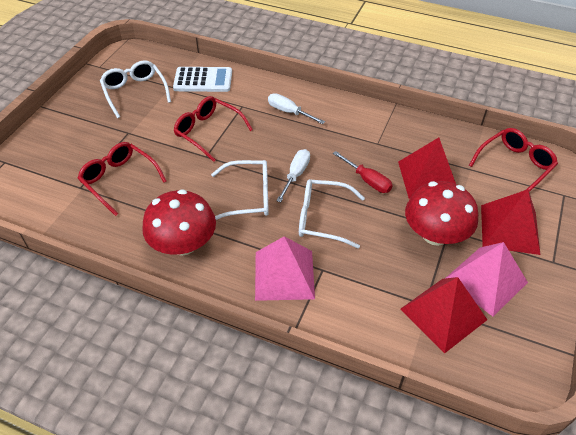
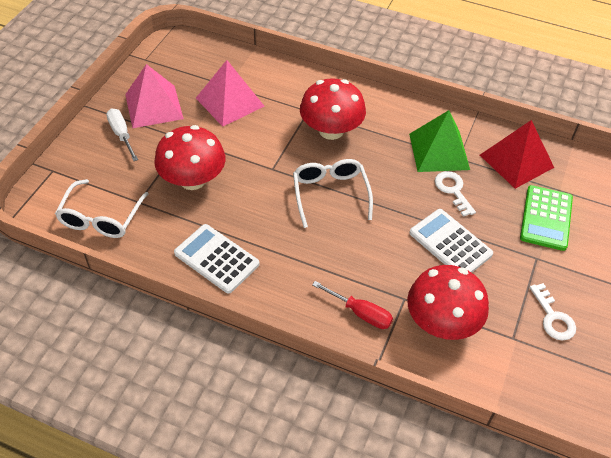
green calculator: 0 -> 1
green pyramid: 0 -> 1
red glasses: 3 -> 0
red mushroom: 2 -> 3
red pyramid: 3 -> 1
white calculator: 1 -> 2
white glasses: 3 -> 2
white key: 0 -> 2
white screwdriver: 2 -> 1

